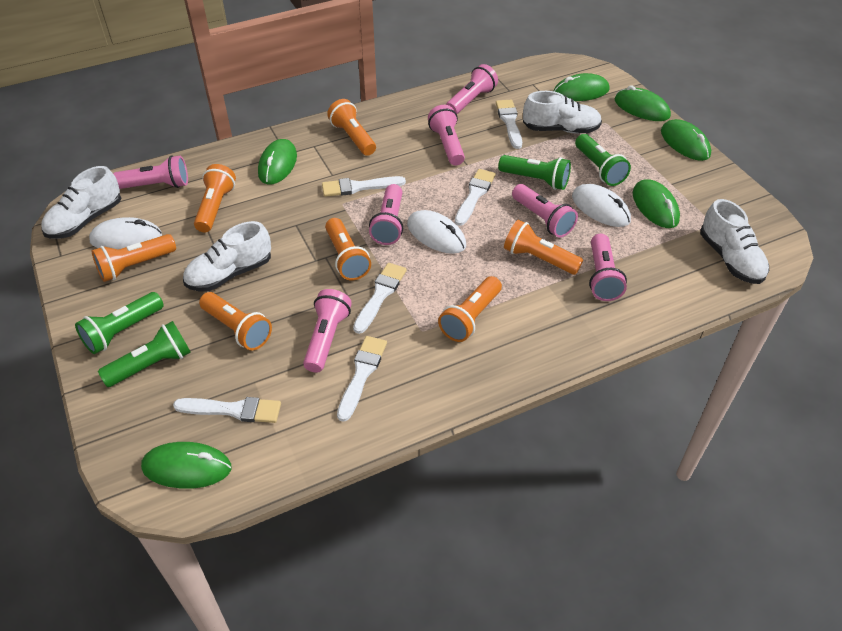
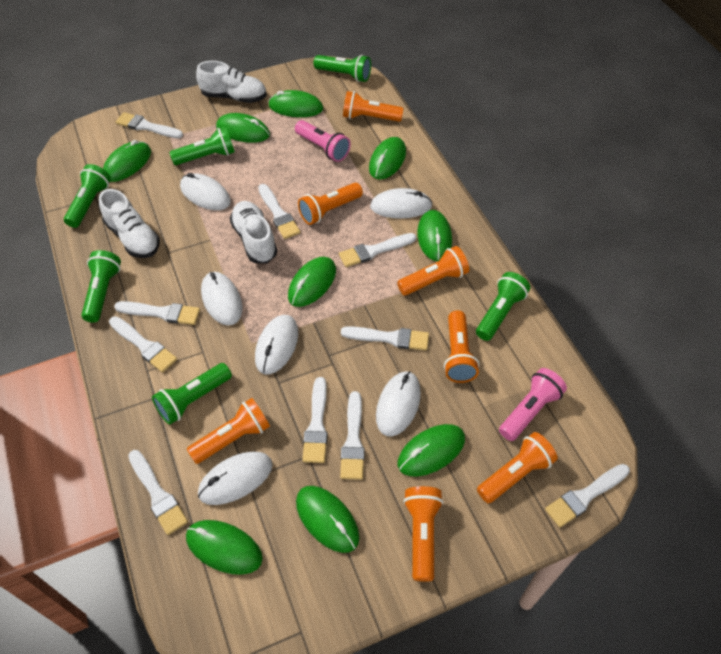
green flashlight: 4 -> 6
green mouse: 6 -> 9
pink flashlight: 7 -> 2
white brush: 6 -> 10
white mouse: 3 -> 6
white shoe: 4 -> 3

